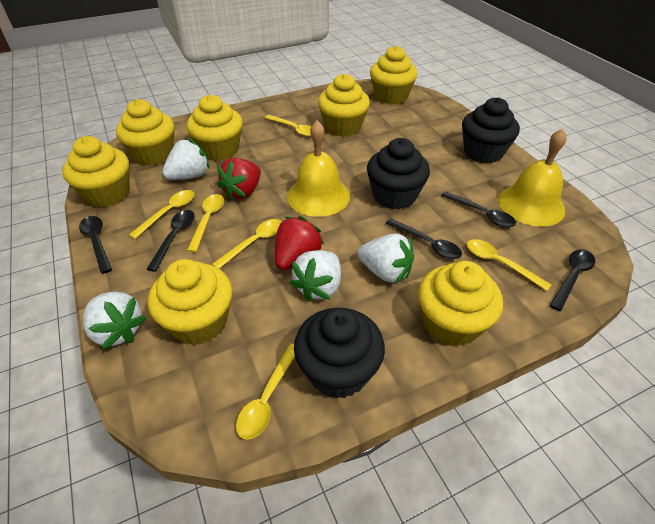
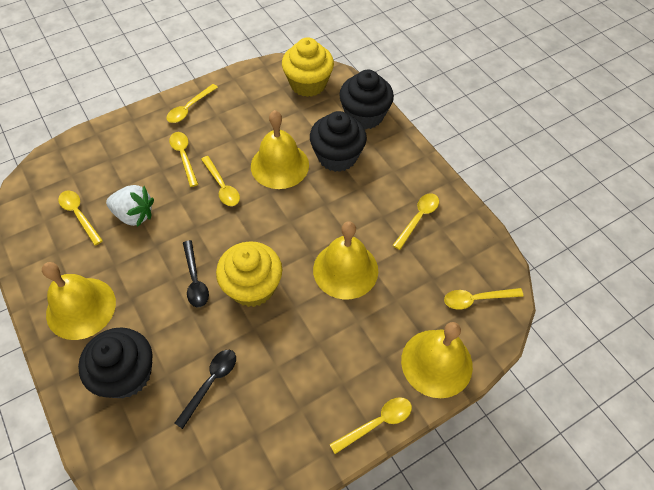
black spoon: 5 -> 2
red strawberry: 2 -> 0
white strawberry: 4 -> 1
yellow bell: 2 -> 4
yellow cupcake: 7 -> 2
yellow spoon: 6 -> 7

